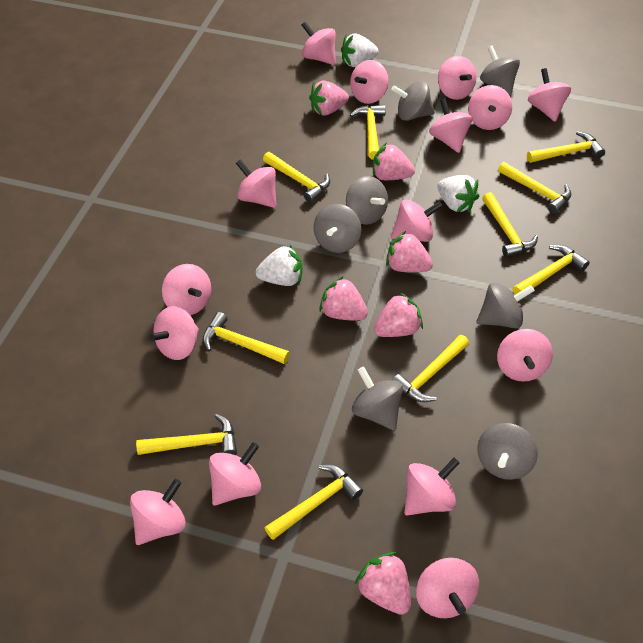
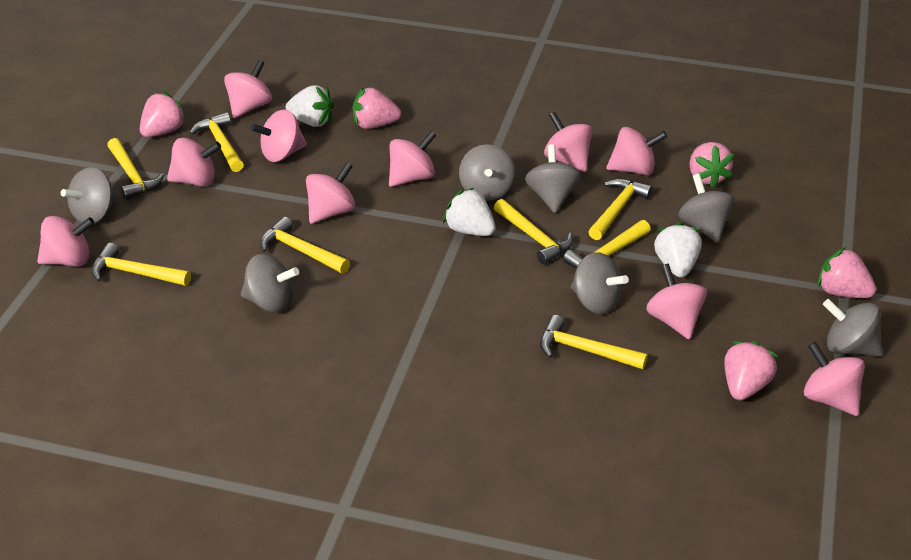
pink spinning top: 15 -> 10
pink strawberry: 6 -> 5
yellow hammer: 10 -> 8

